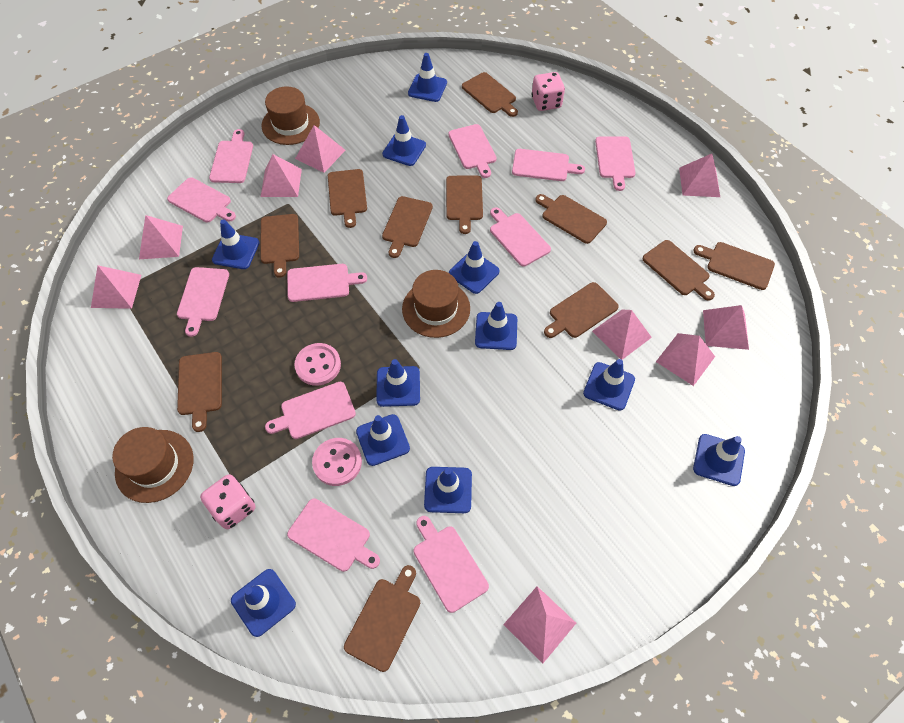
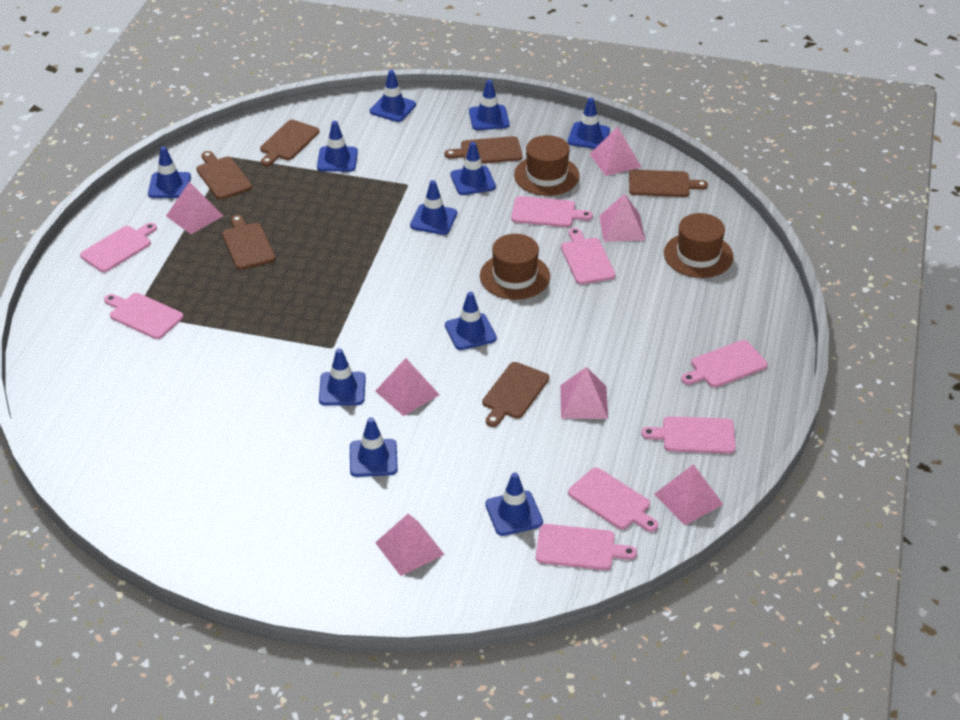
brown cutting board: 11 -> 6
pink button: 2 -> 0
pink cutting board: 11 -> 8
pink dice: 2 -> 0
pink pyramid: 9 -> 7

